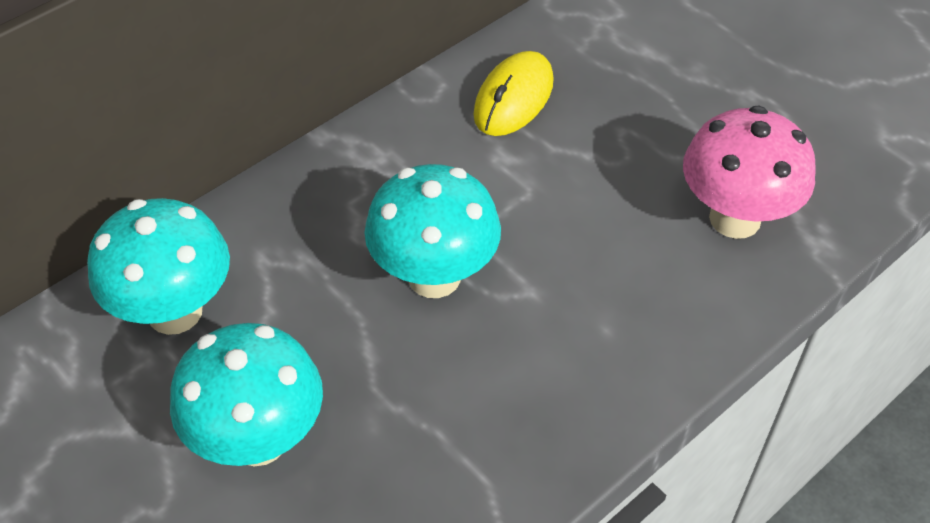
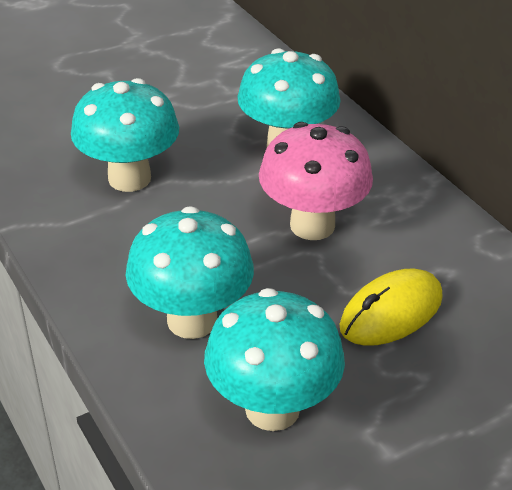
turquoise mushroom: 3 -> 4

